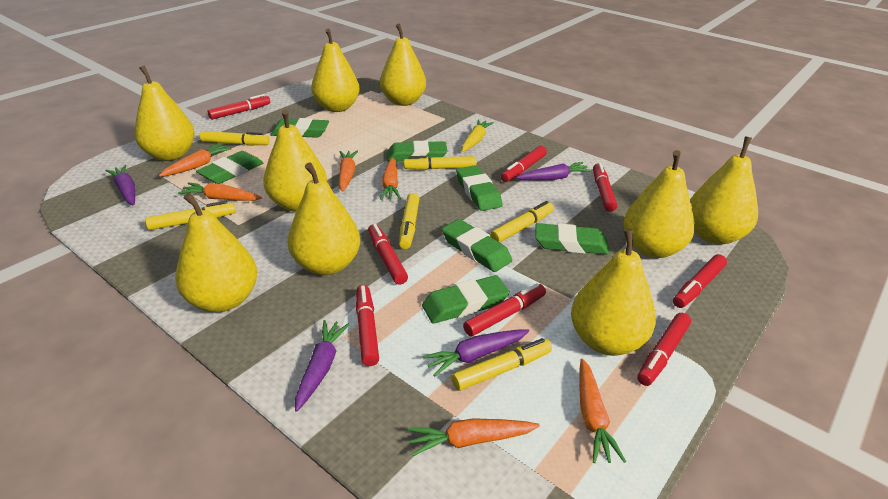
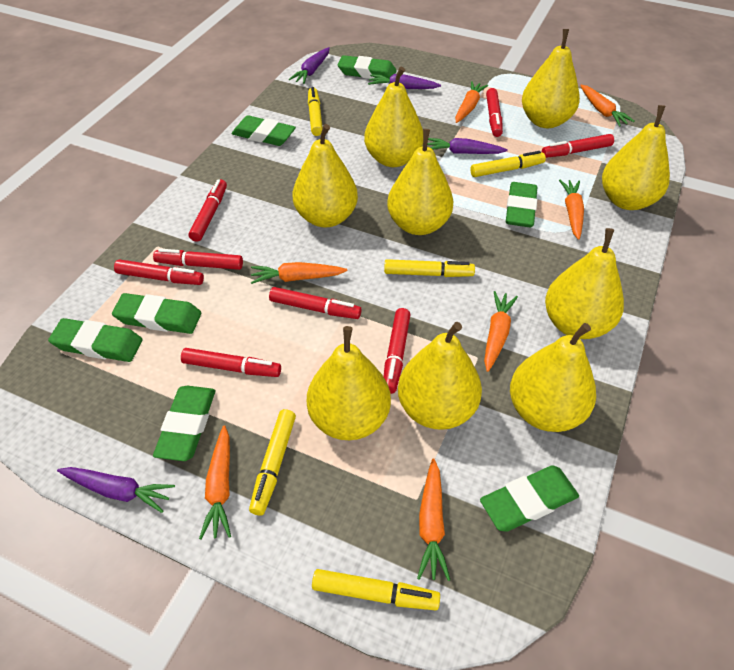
orange carrot: 6 -> 7
yellow carrot: 1 -> 0
yellow marker: 6 -> 5

